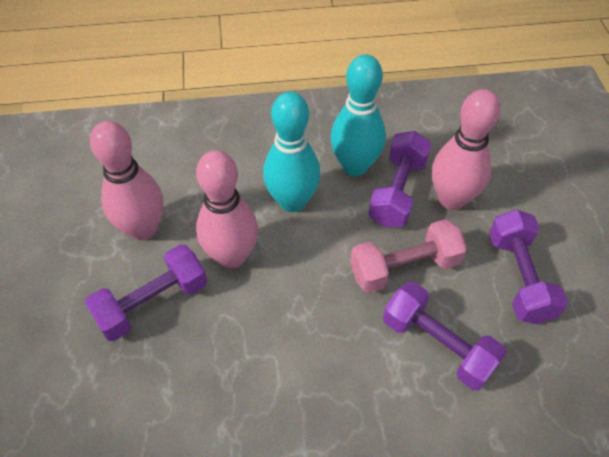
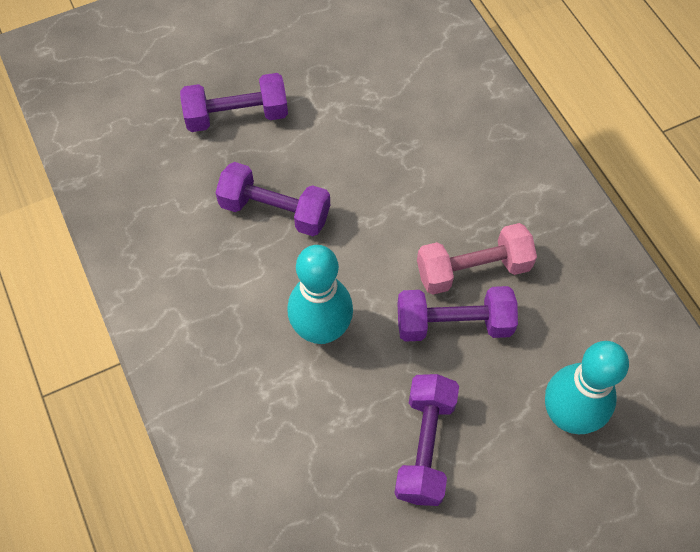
pink bowling pin: 3 -> 0

